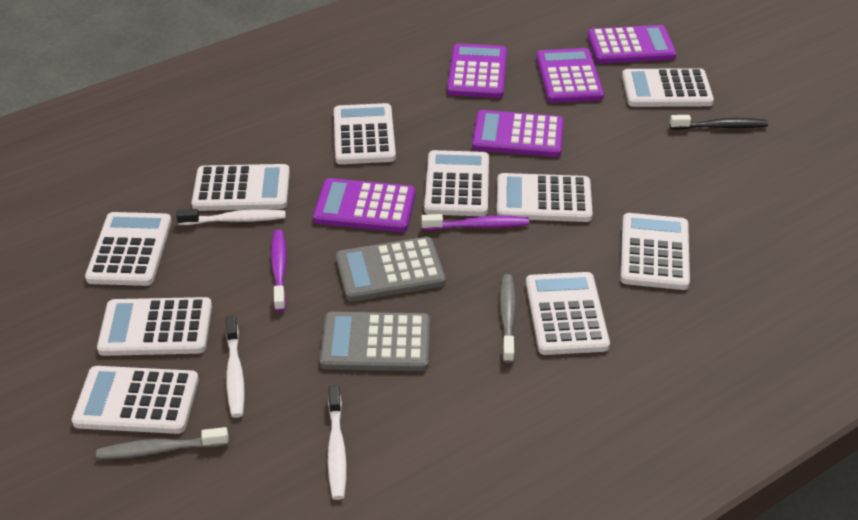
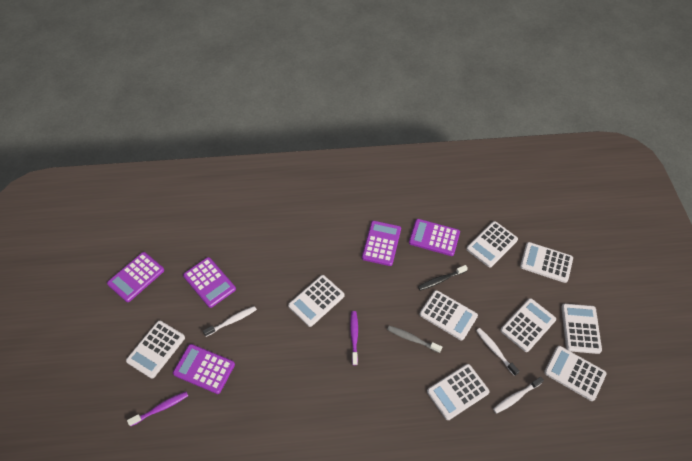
grey calculator: 2 -> 0
grey toothbrush: 2 -> 1
white calculator: 10 -> 9

